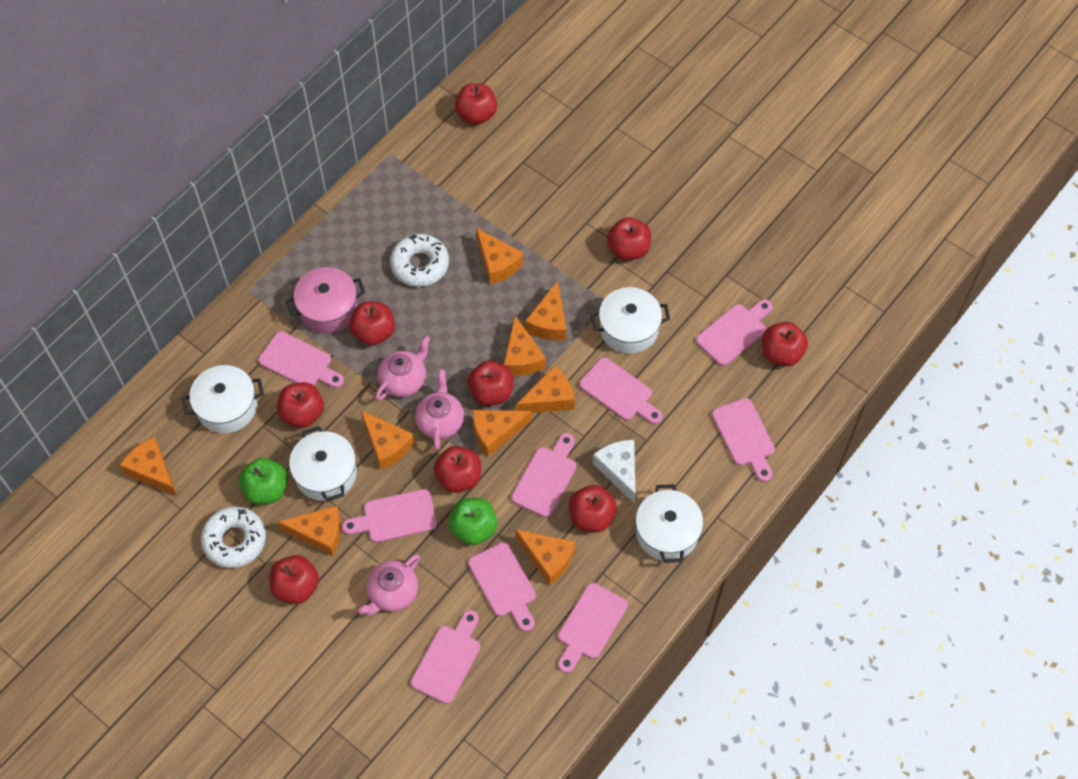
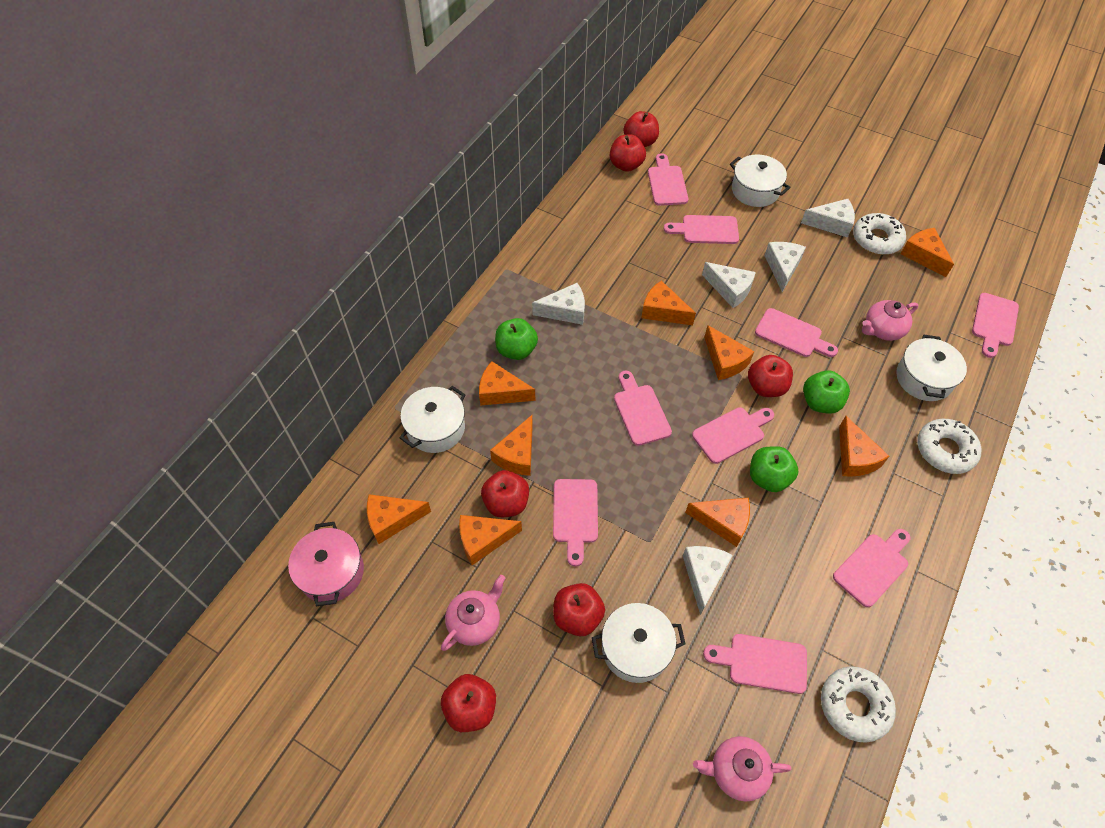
green apple: 2 -> 3
red apple: 9 -> 6
white cheese: 1 -> 5
white donut: 2 -> 3

